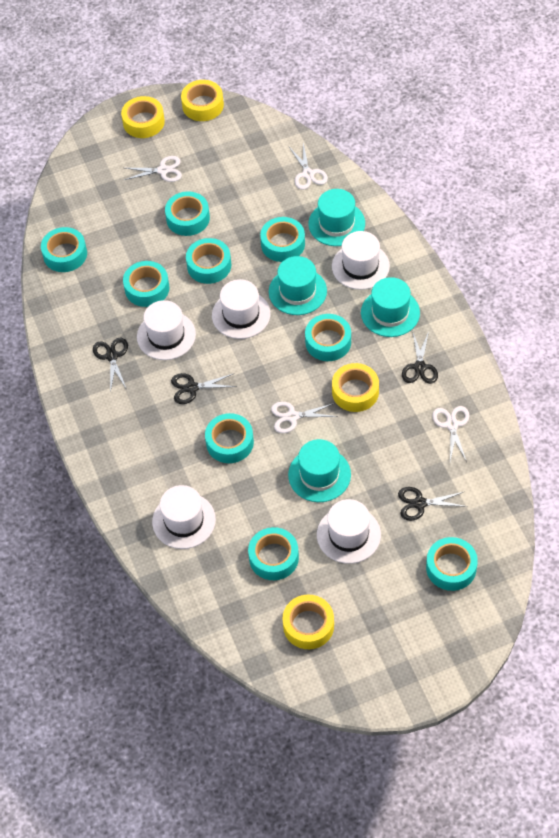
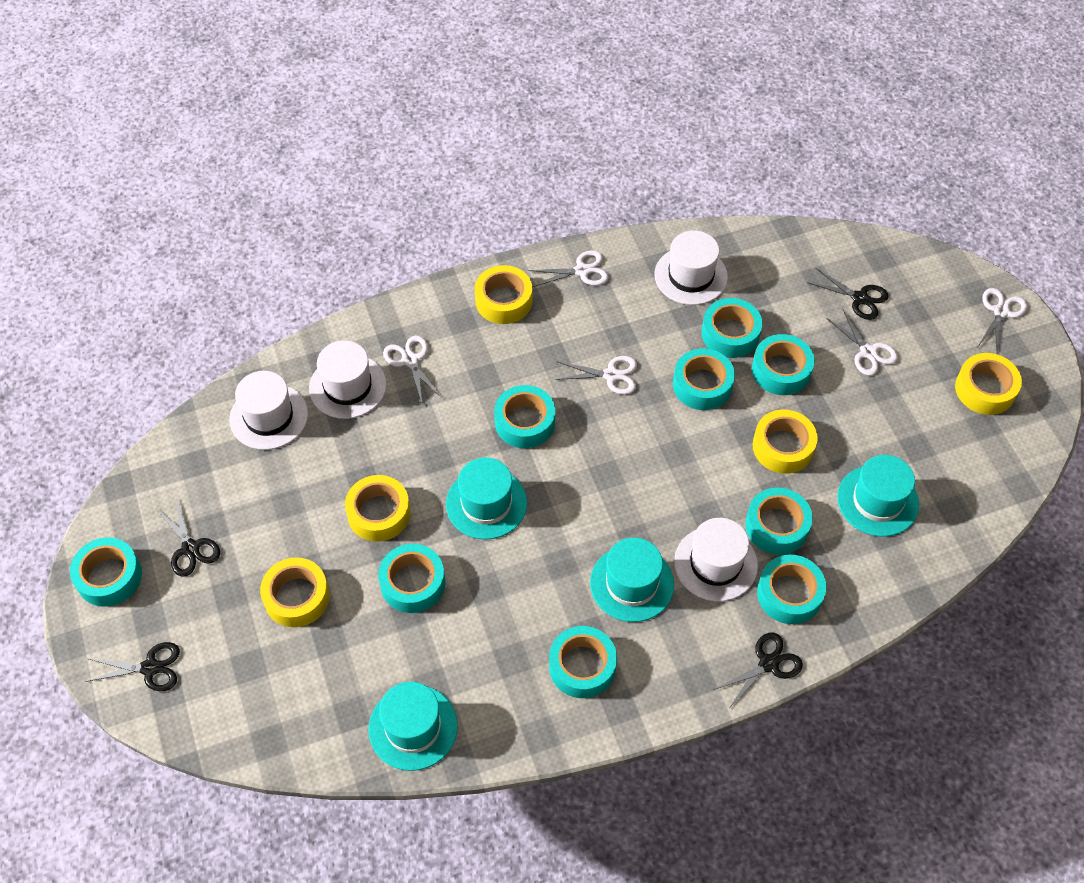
white hat: 5 -> 4
white scissors: 4 -> 5
yellow tape: 4 -> 5

